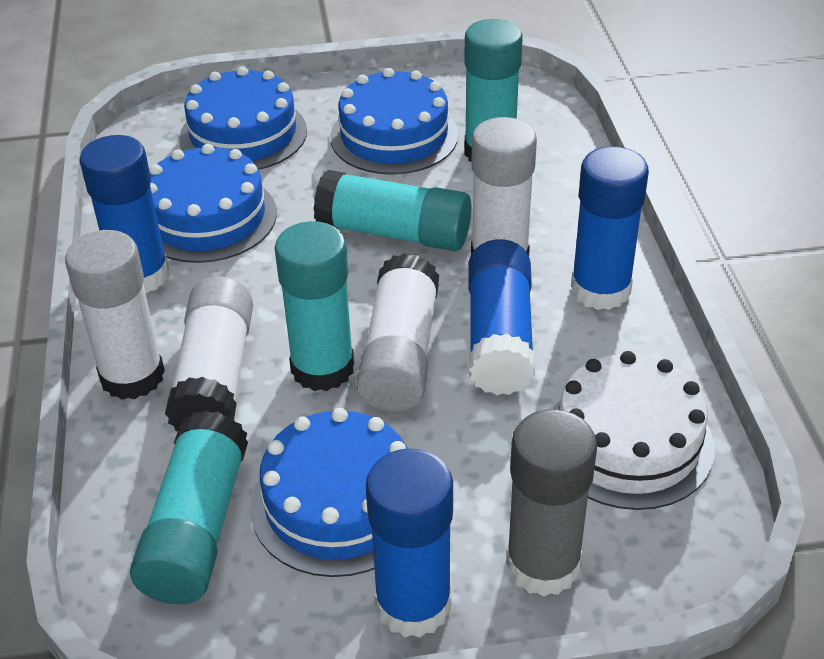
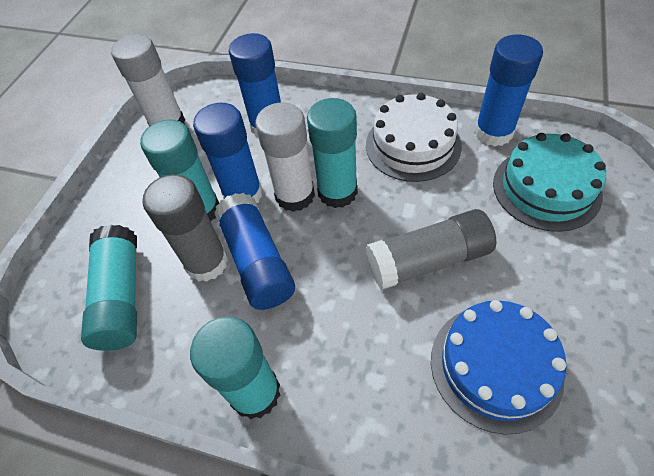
blue cake: 4 -> 1
grey glue stick: 1 -> 2
turquoise cake: 0 -> 1
white glue stick: 4 -> 2

